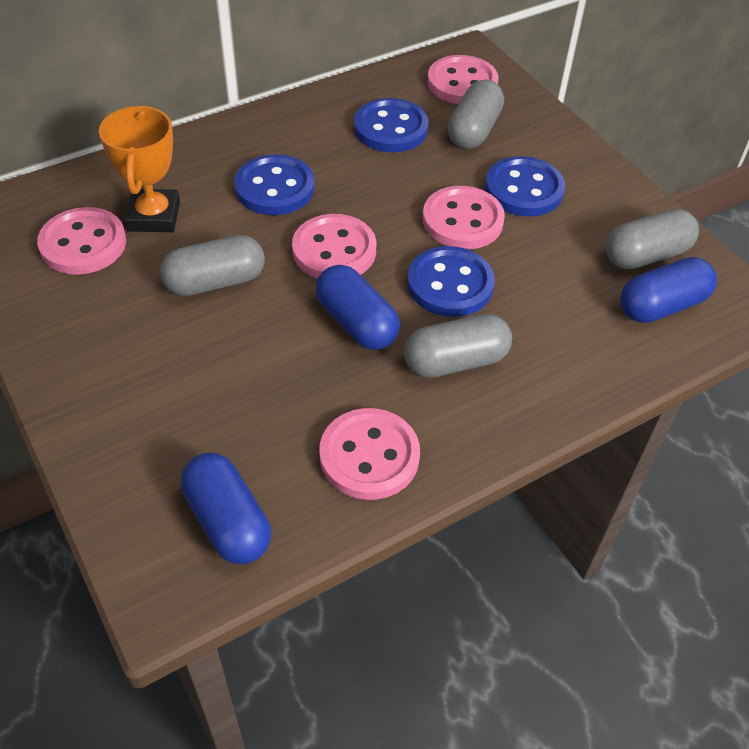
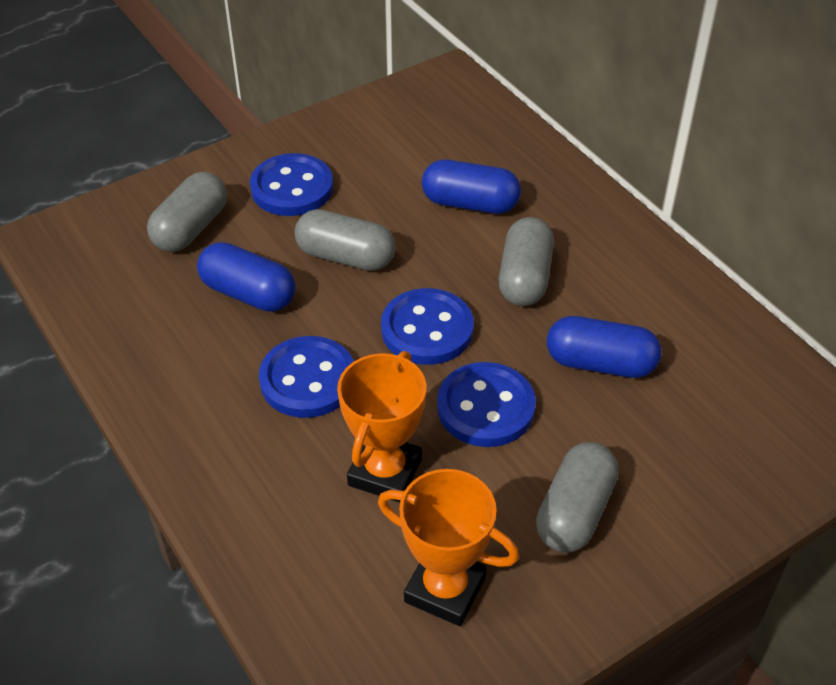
orange trophy: 1 -> 2
pink button: 5 -> 0

